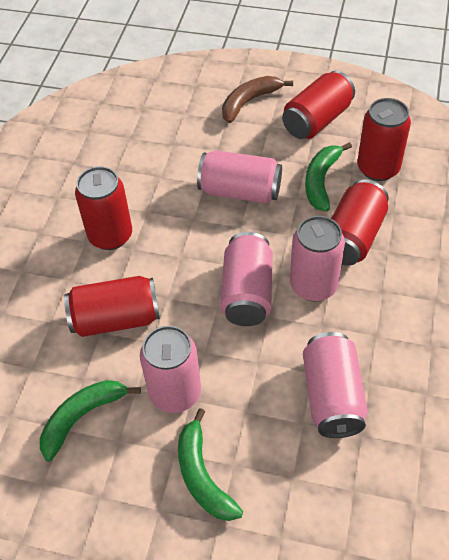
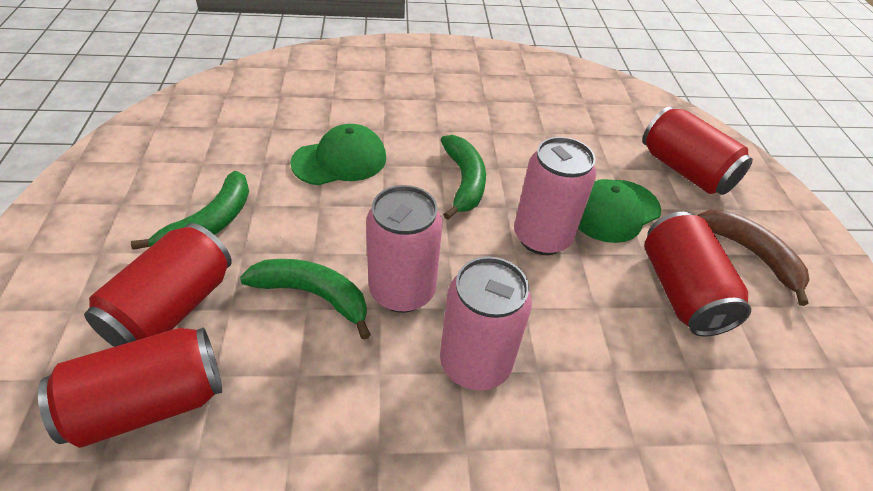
green cap: 0 -> 2
pink can: 5 -> 3
red can: 5 -> 4

